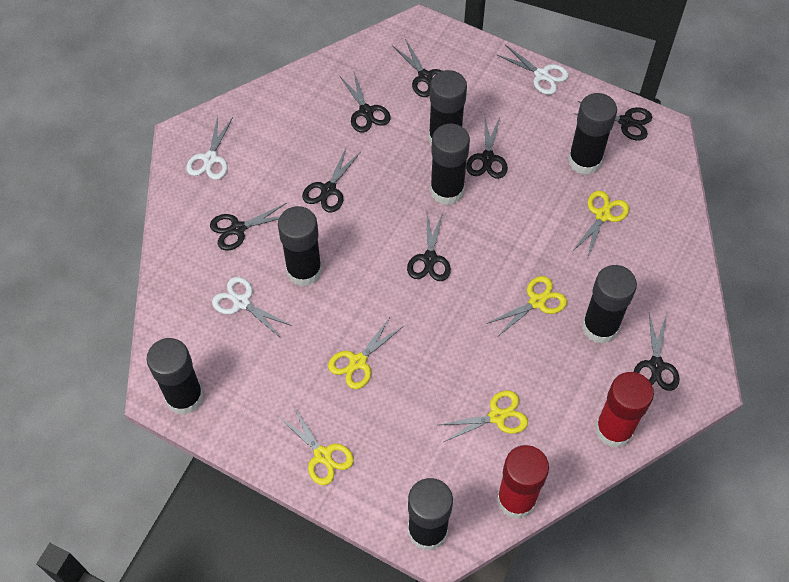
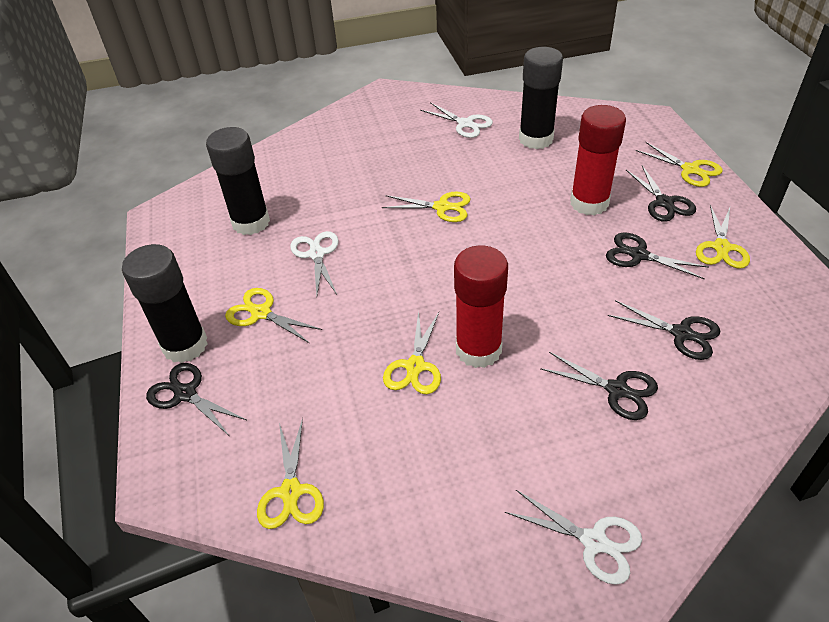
black glue stick: 7 -> 3
black scissors: 8 -> 5
yellow scissors: 5 -> 6

